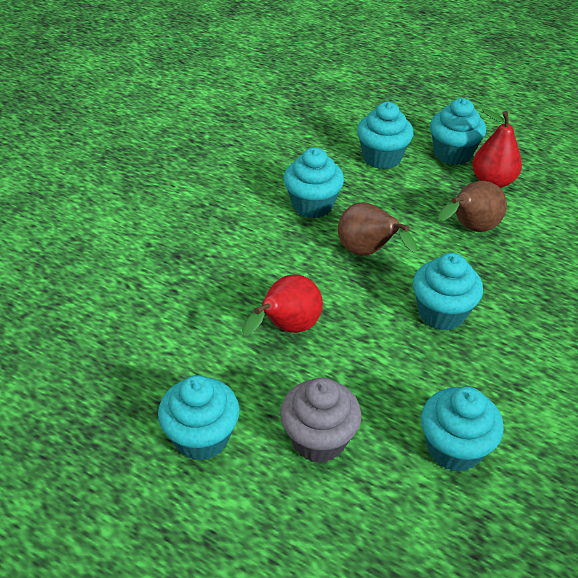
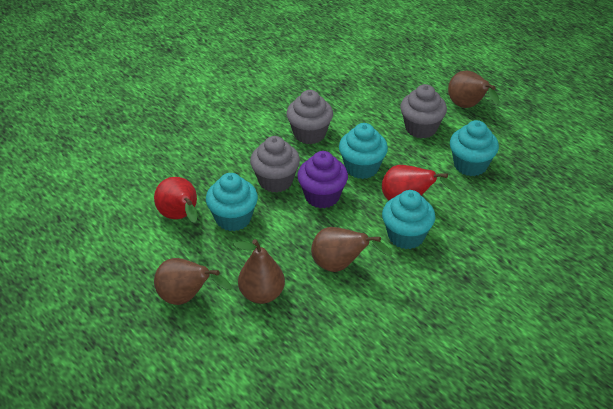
brown pear: 2 -> 4
grey cupcake: 1 -> 3
purple cupcake: 0 -> 1
turquoise cupcake: 6 -> 4

